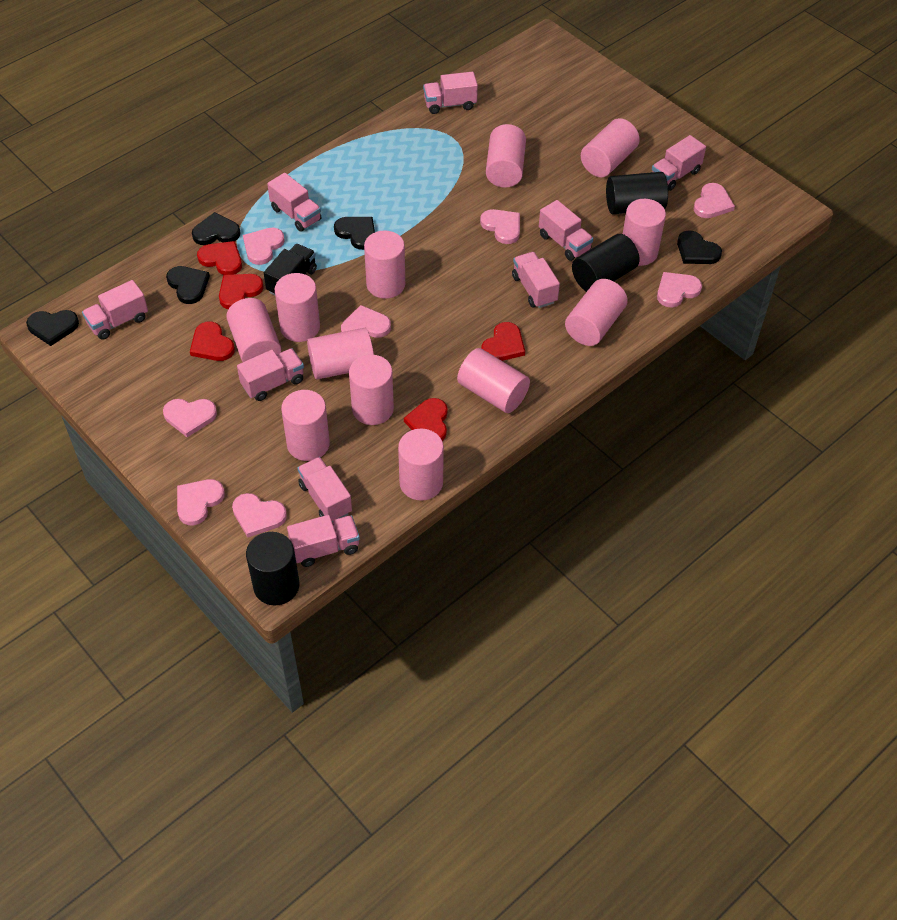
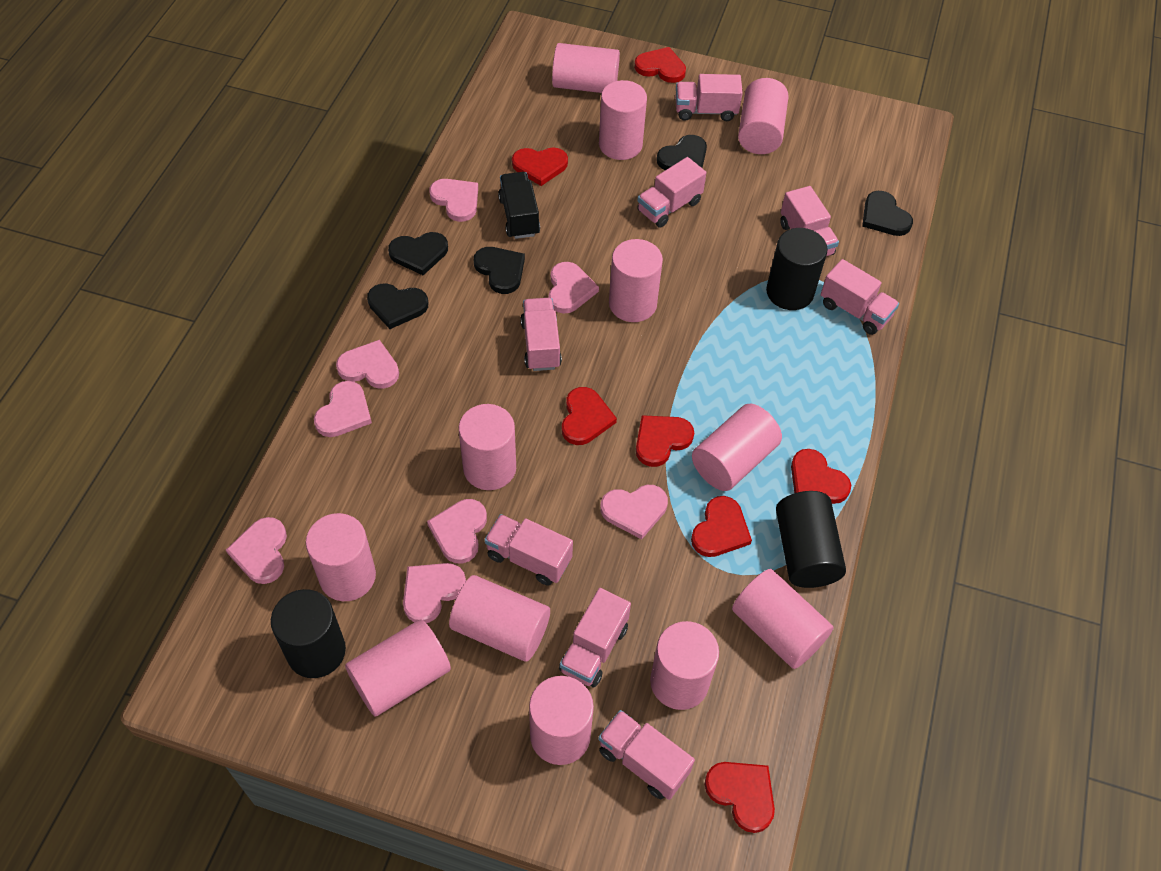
pink truck: 9 -> 8
red heart: 5 -> 7

